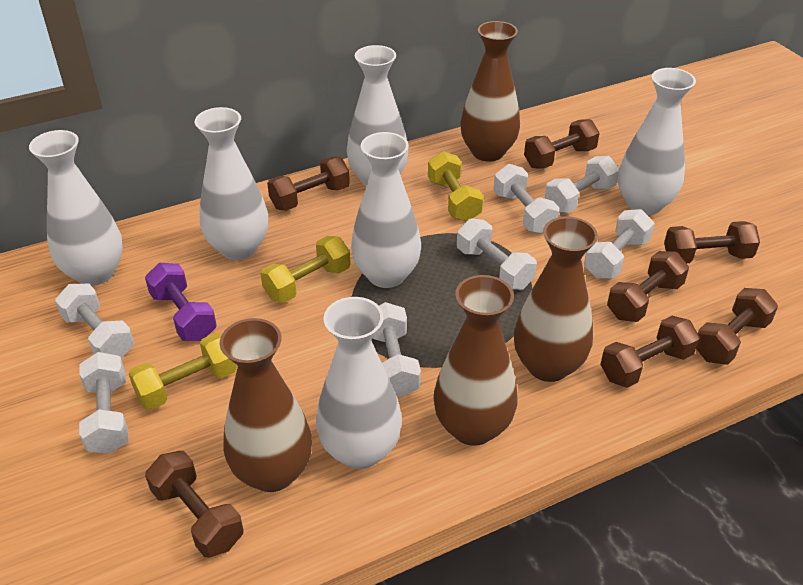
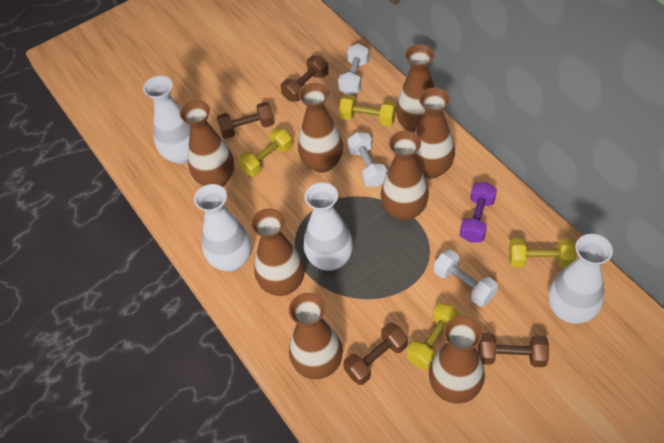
brown dumbbell: 7 -> 4
brown vase: 4 -> 8
white dumbbell: 7 -> 3
white vase: 6 -> 4
yellow dumbbell: 3 -> 4

